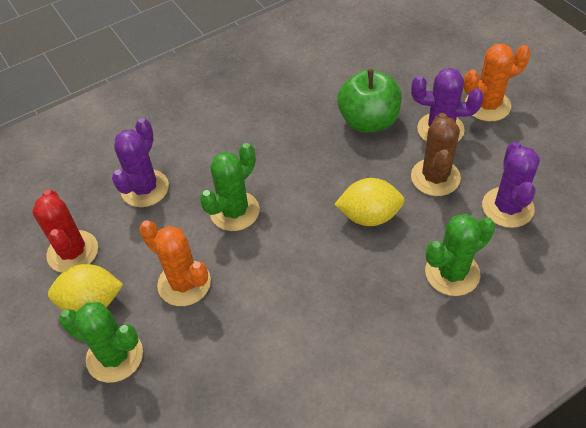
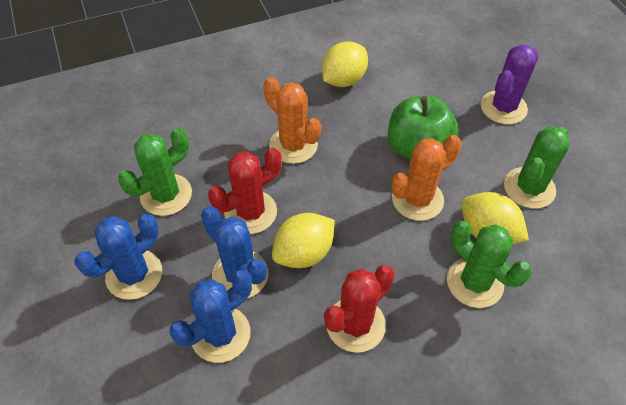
blue cactus: 0 -> 3
brown cactus: 1 -> 0
purple cactus: 3 -> 1
red cactus: 1 -> 2
yellow lemon: 2 -> 3

